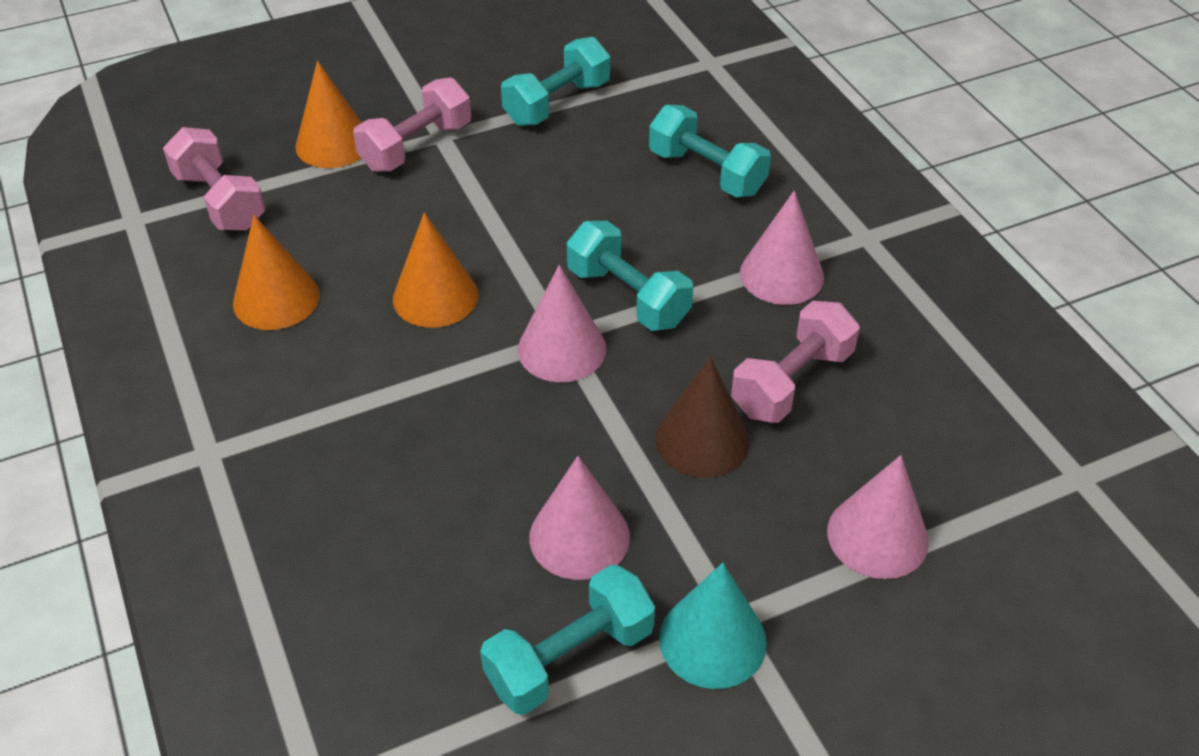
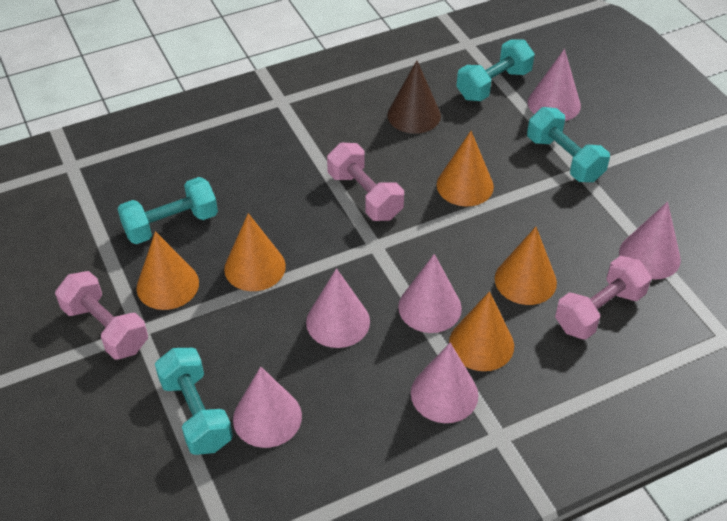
orange cone: 3 -> 5
pink cone: 4 -> 6
turquoise cone: 1 -> 0

